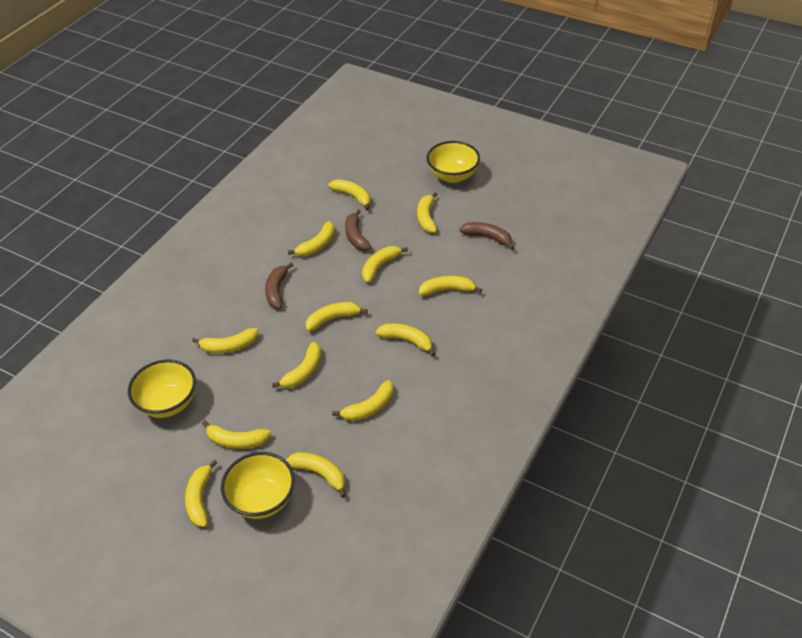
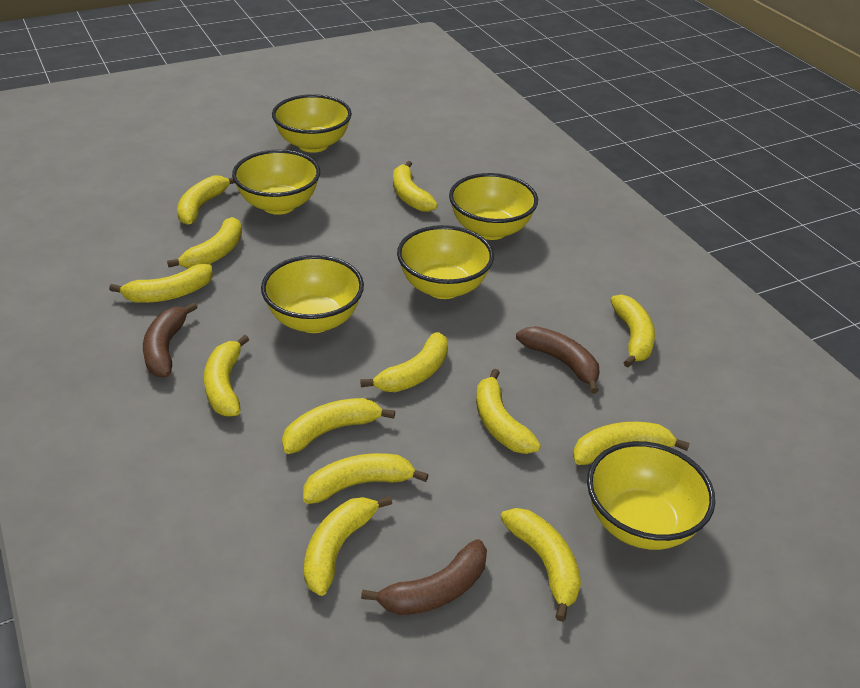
yellow bowl: 3 -> 6

